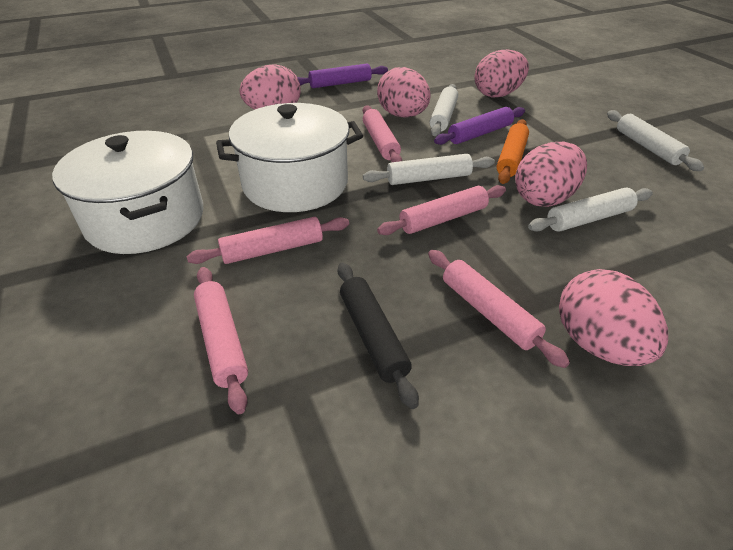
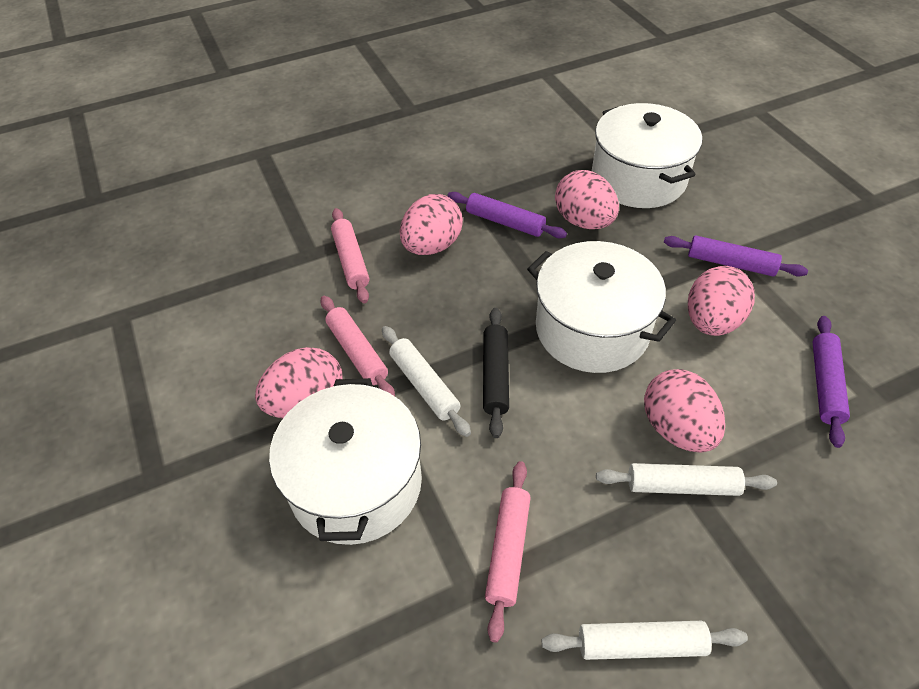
orange rolling pin: 1 -> 0
pink rolling pin: 5 -> 3
purple rolling pin: 2 -> 3
white pot: 2 -> 3
white rolling pin: 4 -> 3

